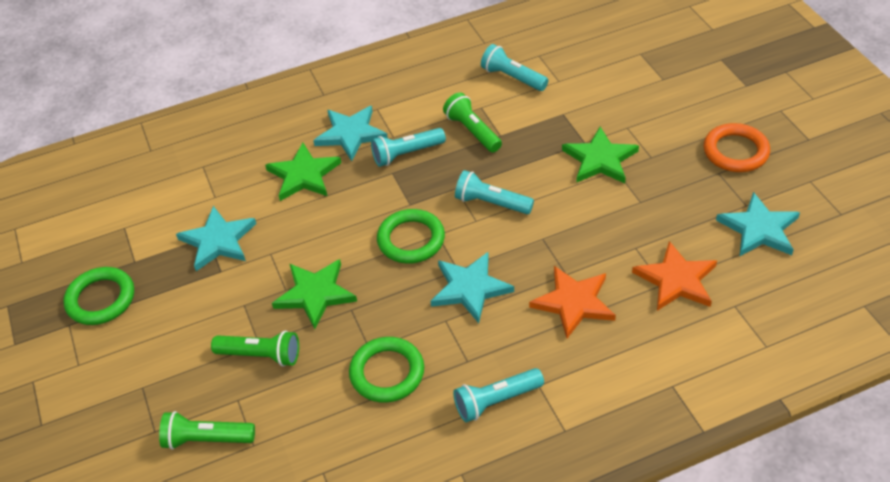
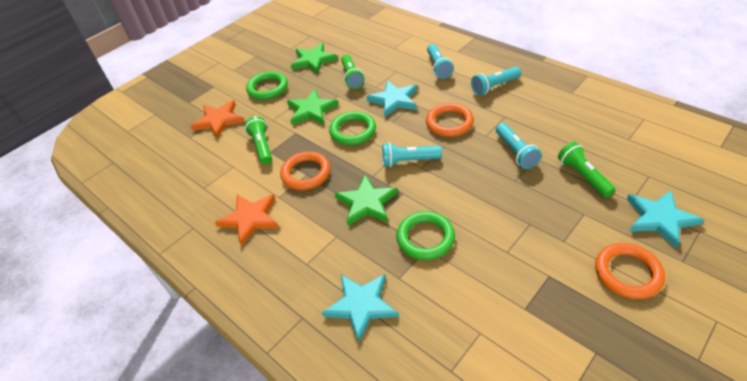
orange ring: 1 -> 3
turquoise star: 4 -> 3

